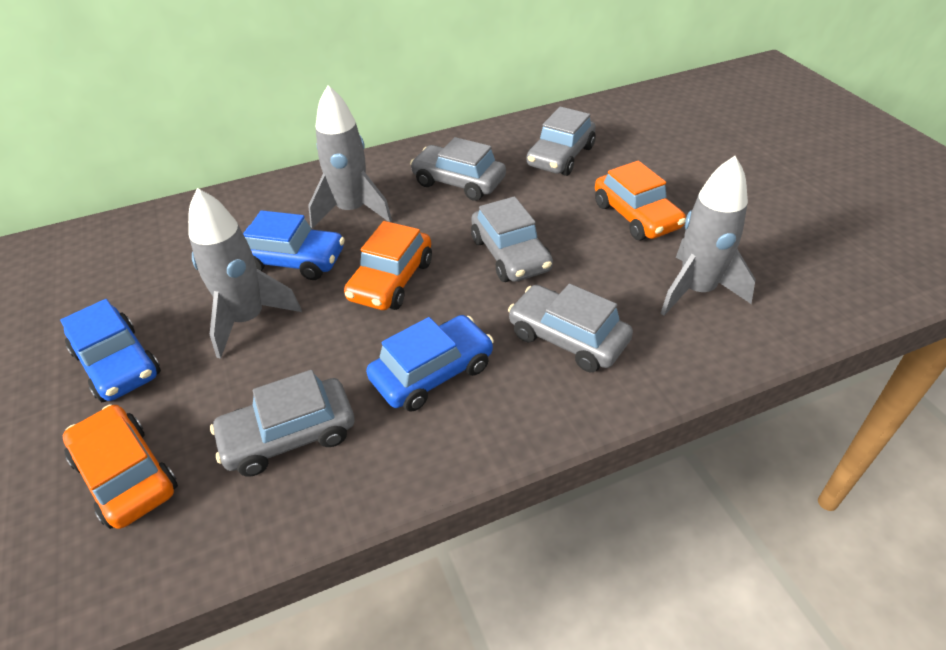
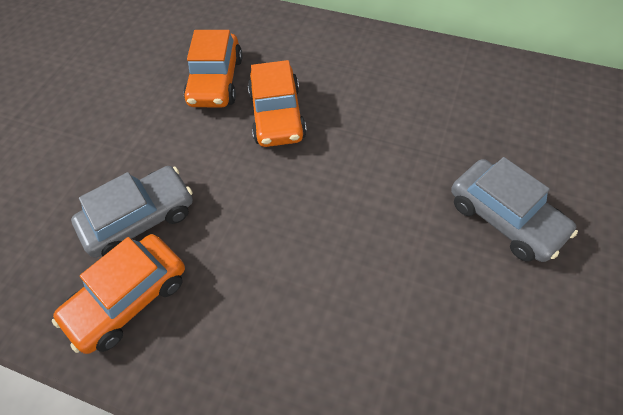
blue car: 3 -> 0
grey car: 5 -> 2
grey rocket: 3 -> 0

